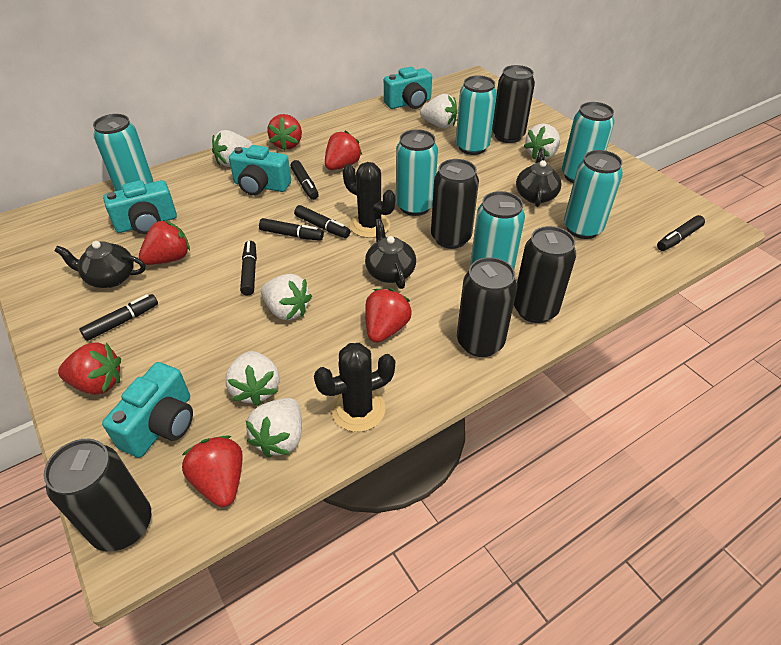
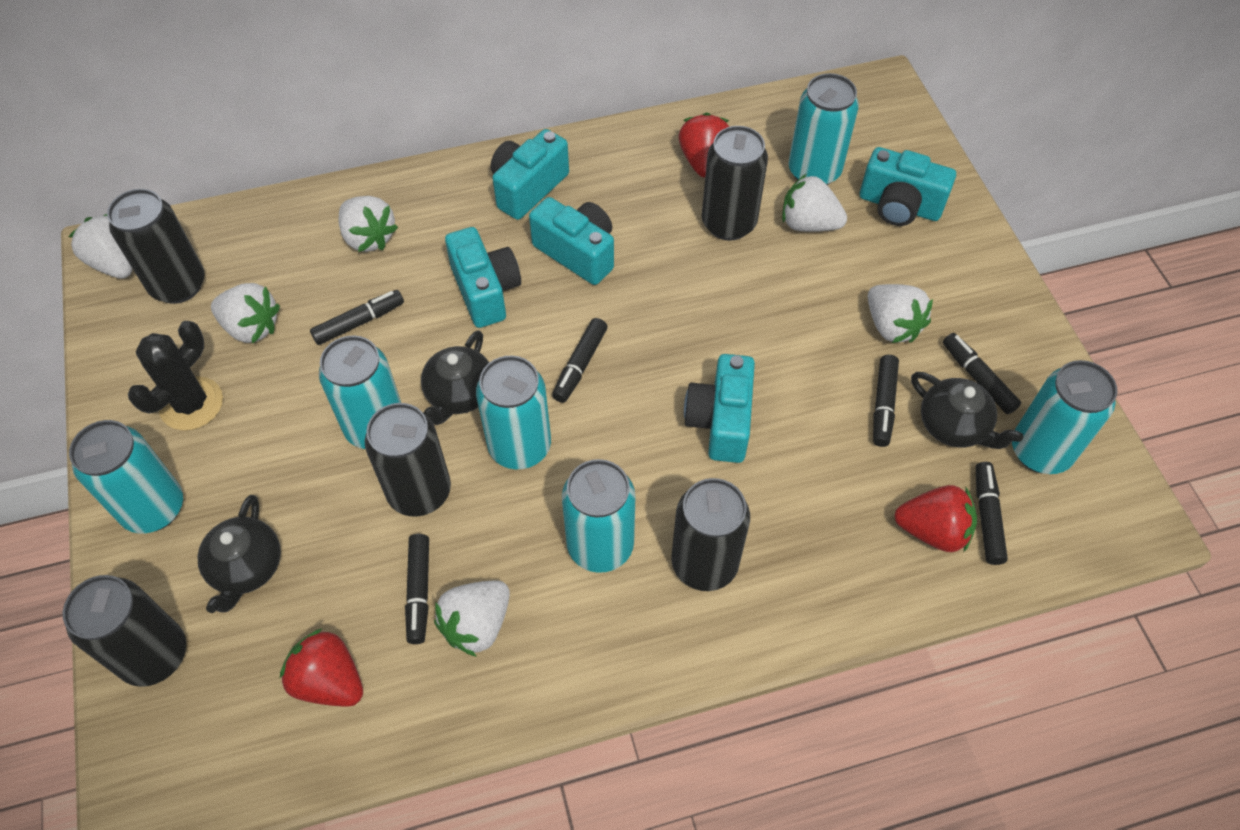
black cactus: 2 -> 1
red strawberry: 6 -> 3
turquoise camera: 4 -> 5

